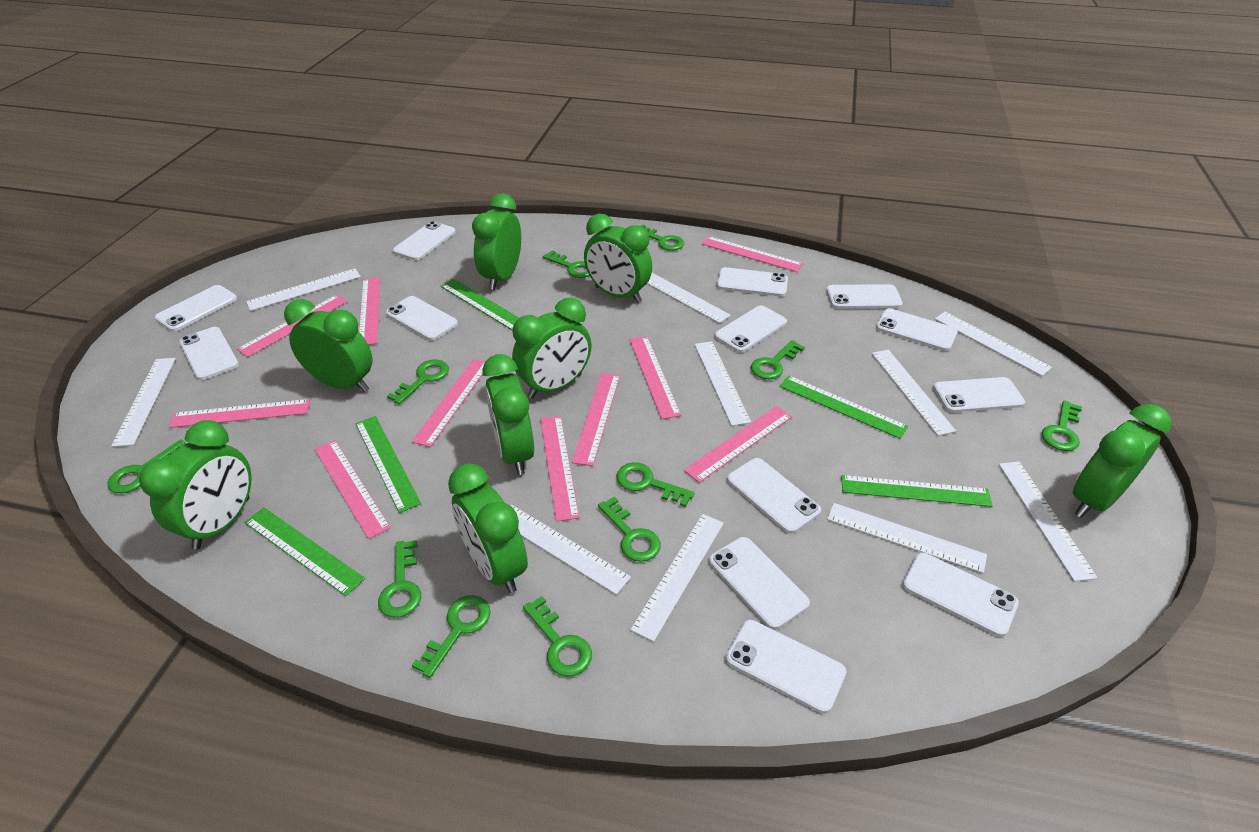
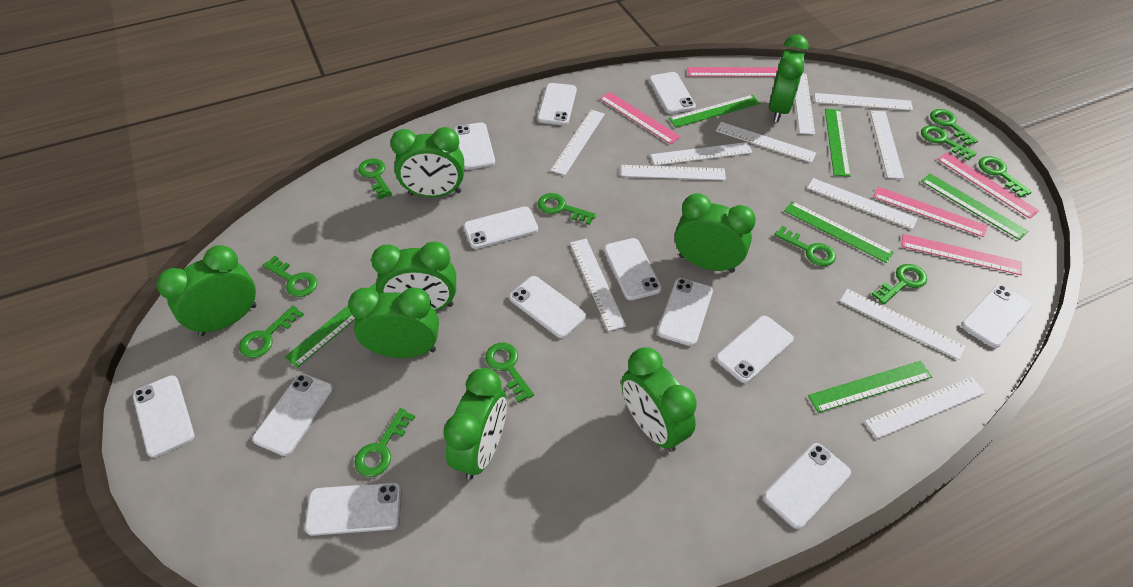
green ruler: 5 -> 6
pink ruler: 10 -> 5
white ruler: 10 -> 11

